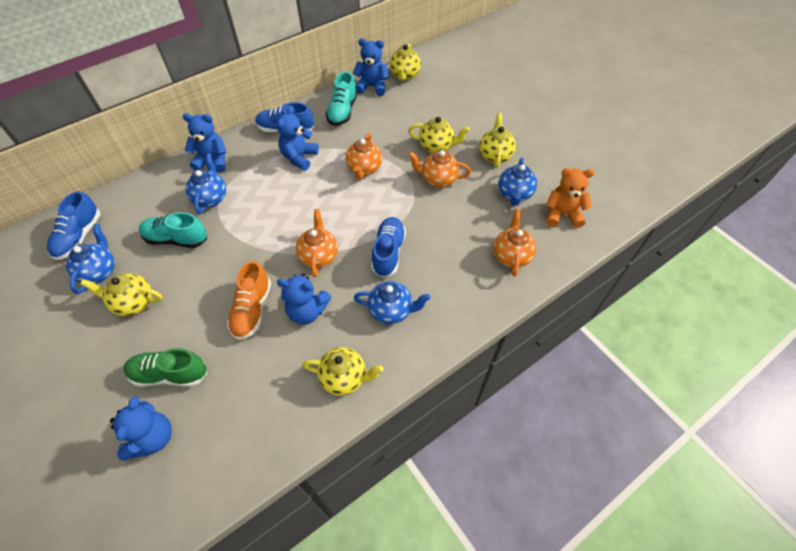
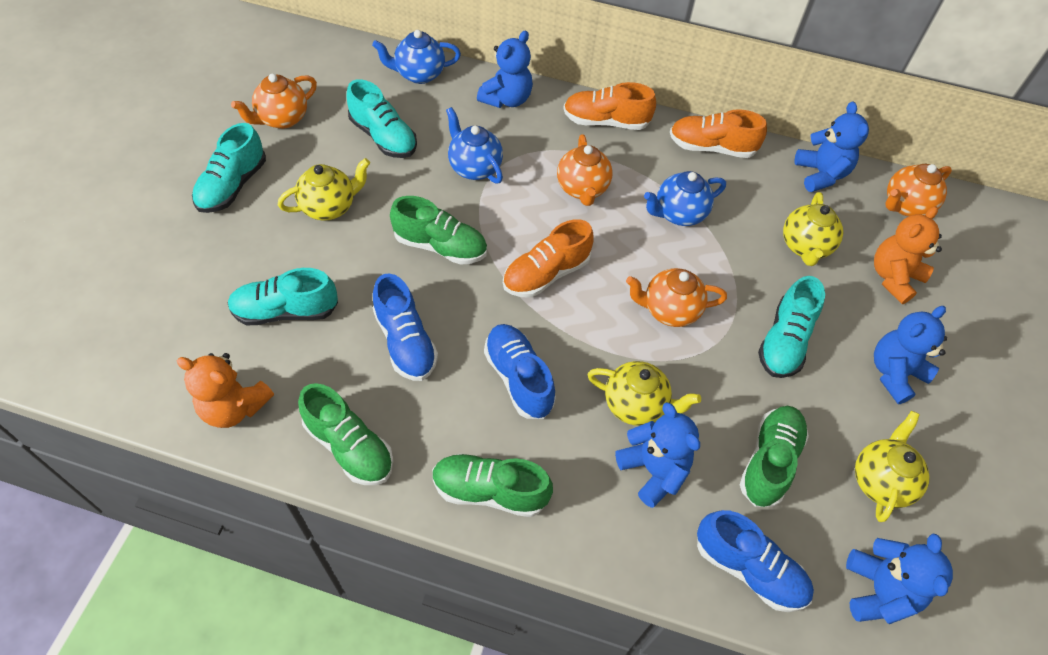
blue teapot: 4 -> 3
green shoe: 1 -> 4
orange shoe: 1 -> 3
orange teddy bear: 1 -> 2
turquoise shoe: 2 -> 4
yellow teapot: 5 -> 4

